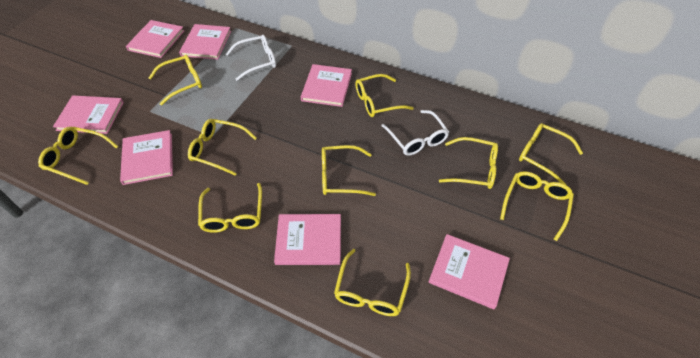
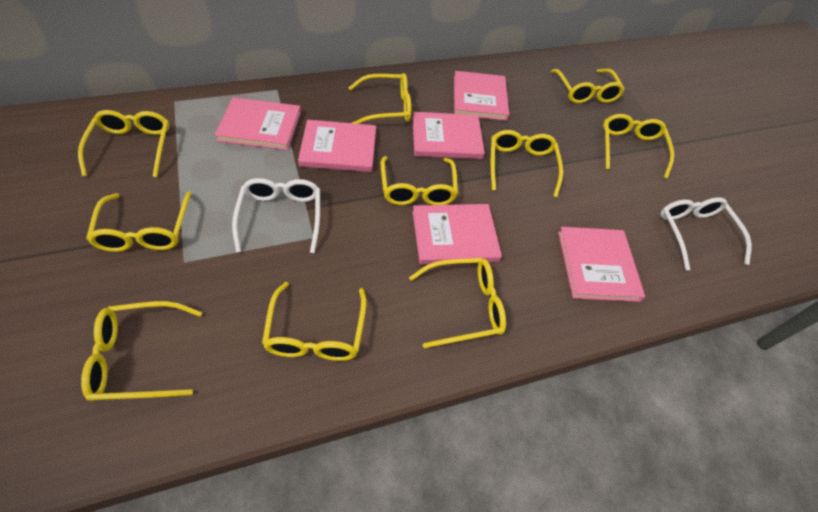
pink book: 7 -> 6

